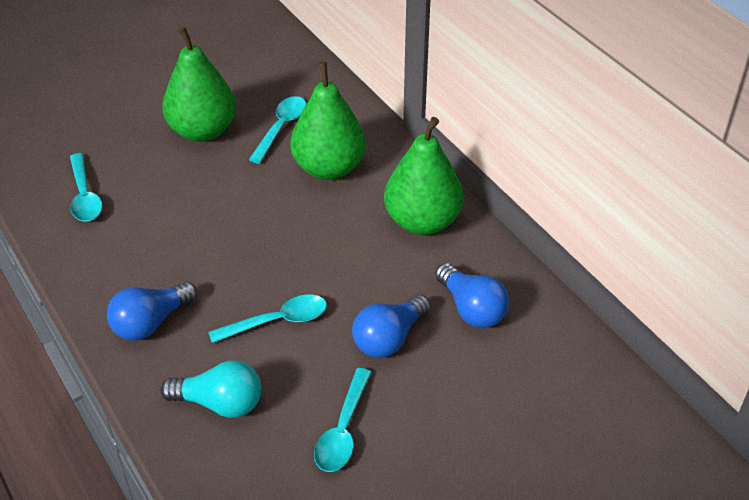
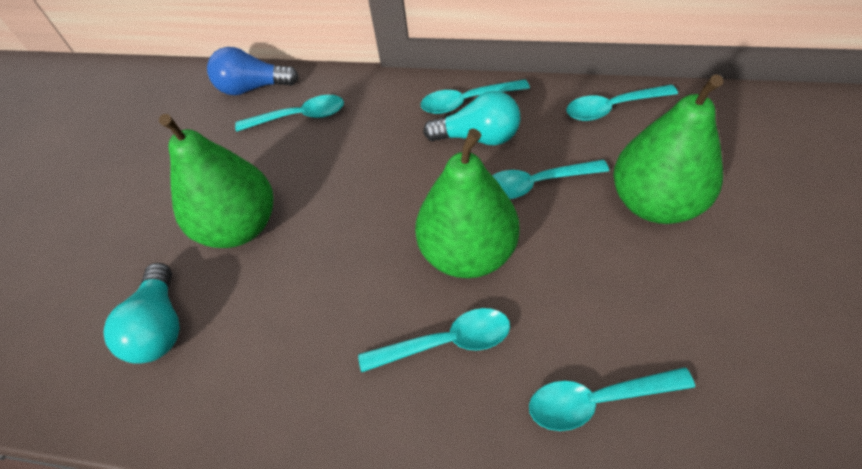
blue light bulb: 3 -> 1
turquoise light bulb: 1 -> 2
turquoise spoon: 4 -> 6

